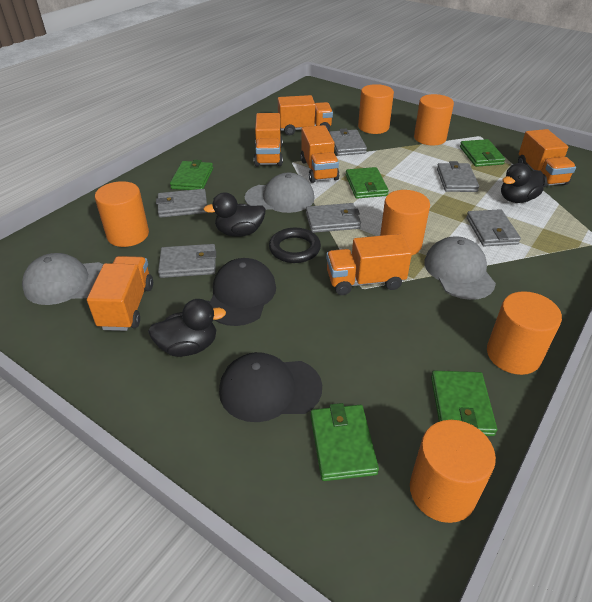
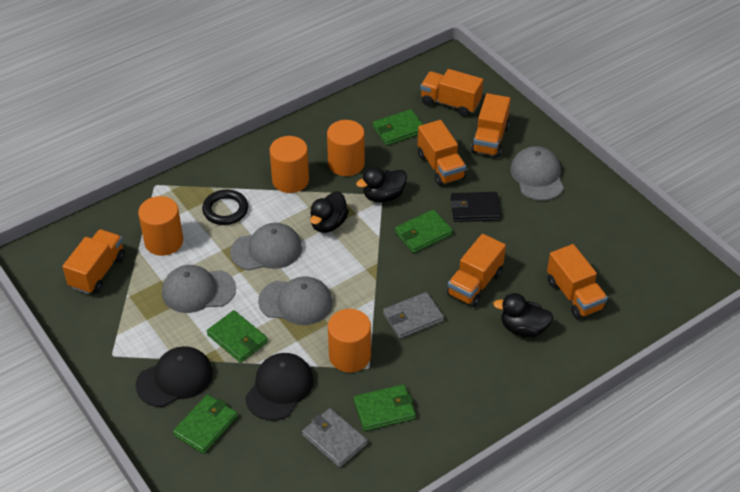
black wallet: 0 -> 1
grey cap: 3 -> 4
grey wallet: 6 -> 2
orange cylinder: 6 -> 4

